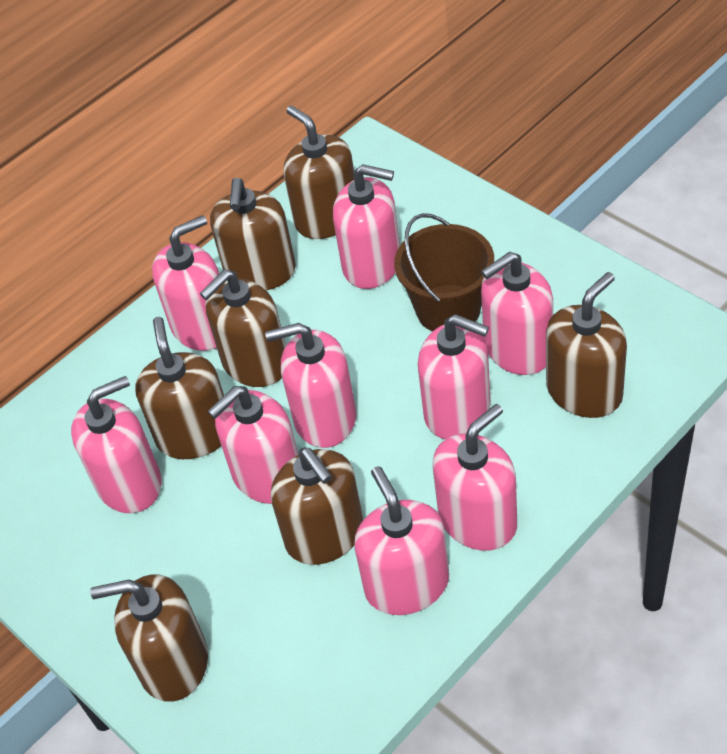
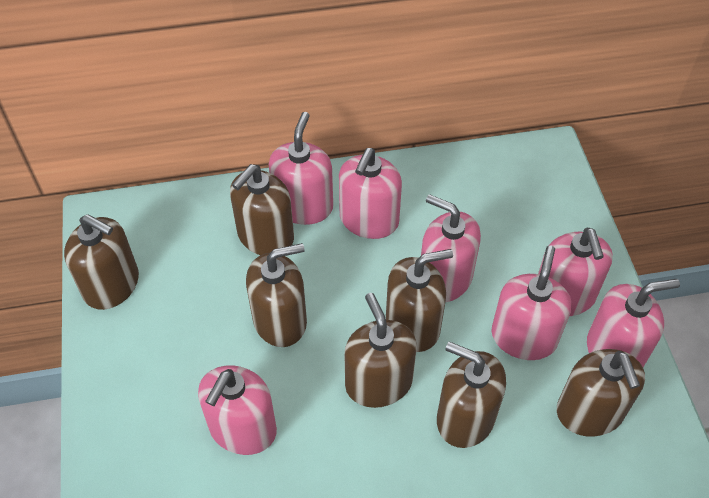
brown bucket: 1 -> 0
pink soap dispenser: 9 -> 7

